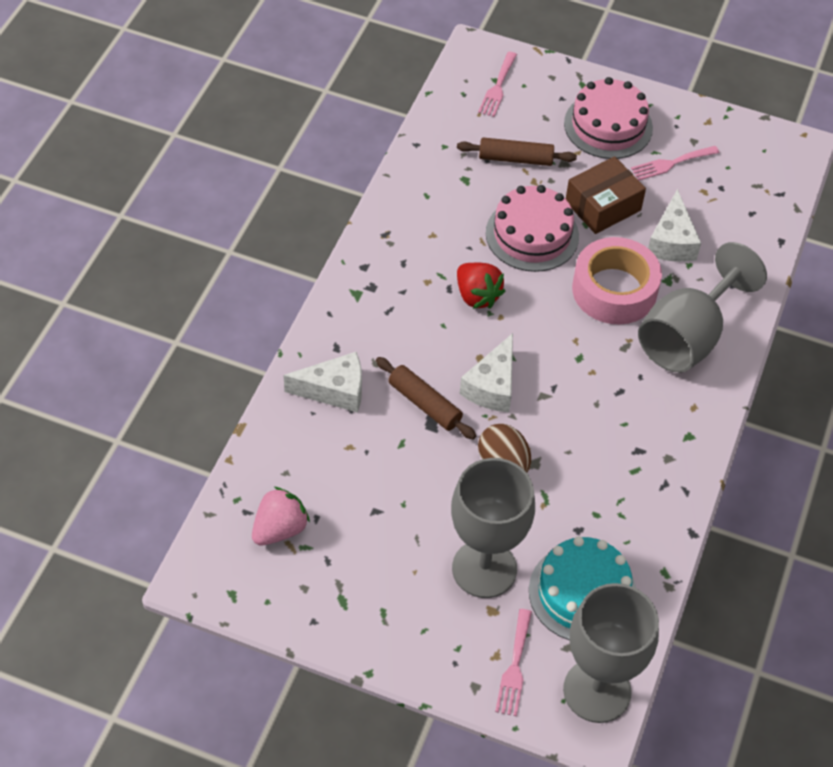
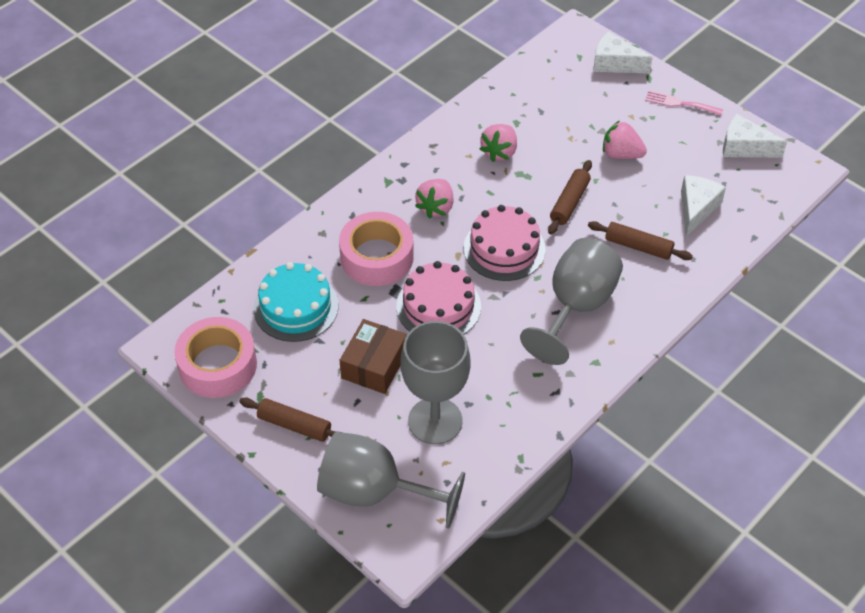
brown egg: 1 -> 0
brown rolling pin: 2 -> 3
pink fork: 3 -> 1
pink strawberry: 1 -> 3
pink tape: 1 -> 2
red strawberry: 1 -> 0

